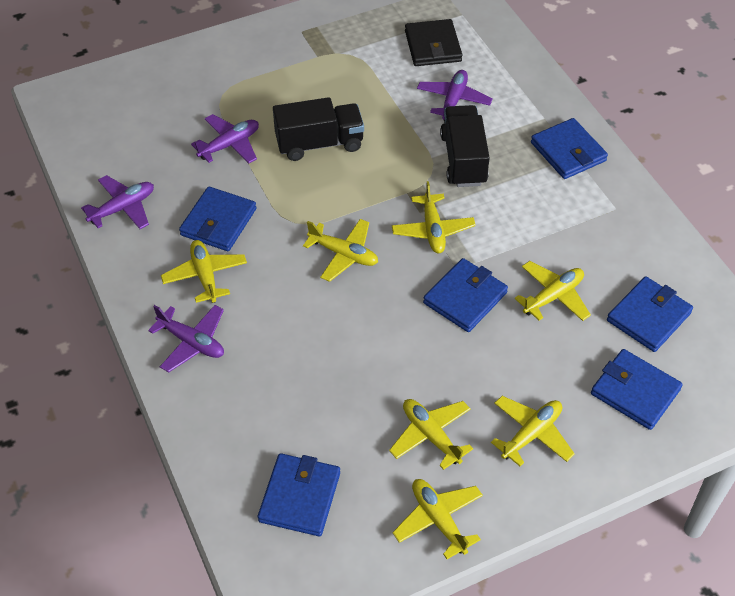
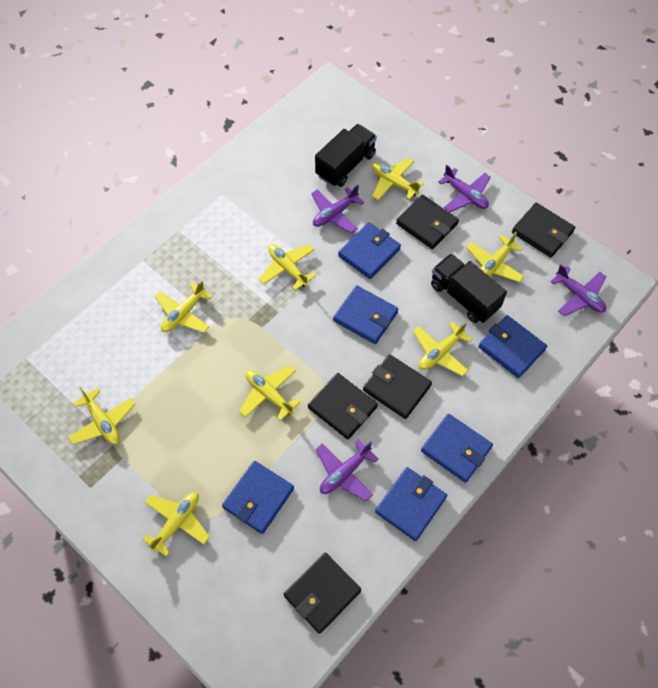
black wallet: 1 -> 5
yellow plane: 7 -> 8

